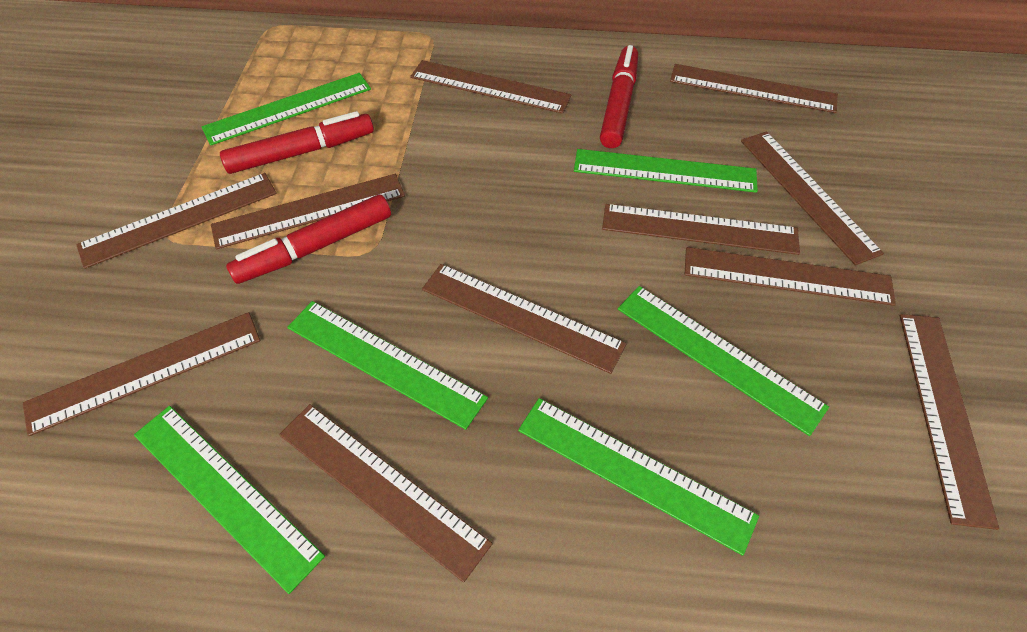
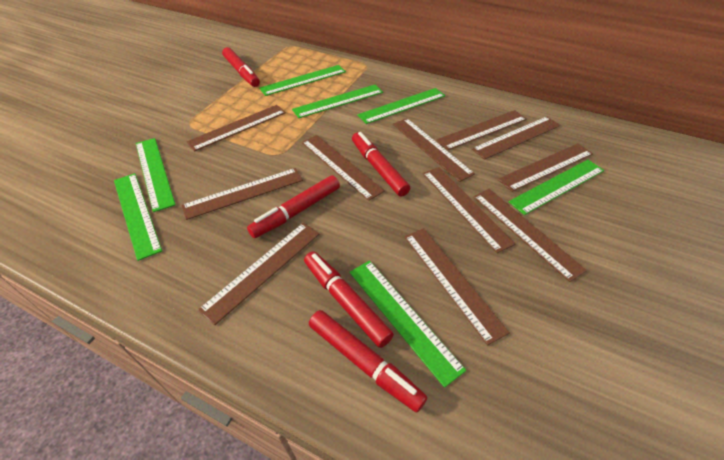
green ruler: 6 -> 7
red marker: 3 -> 5

